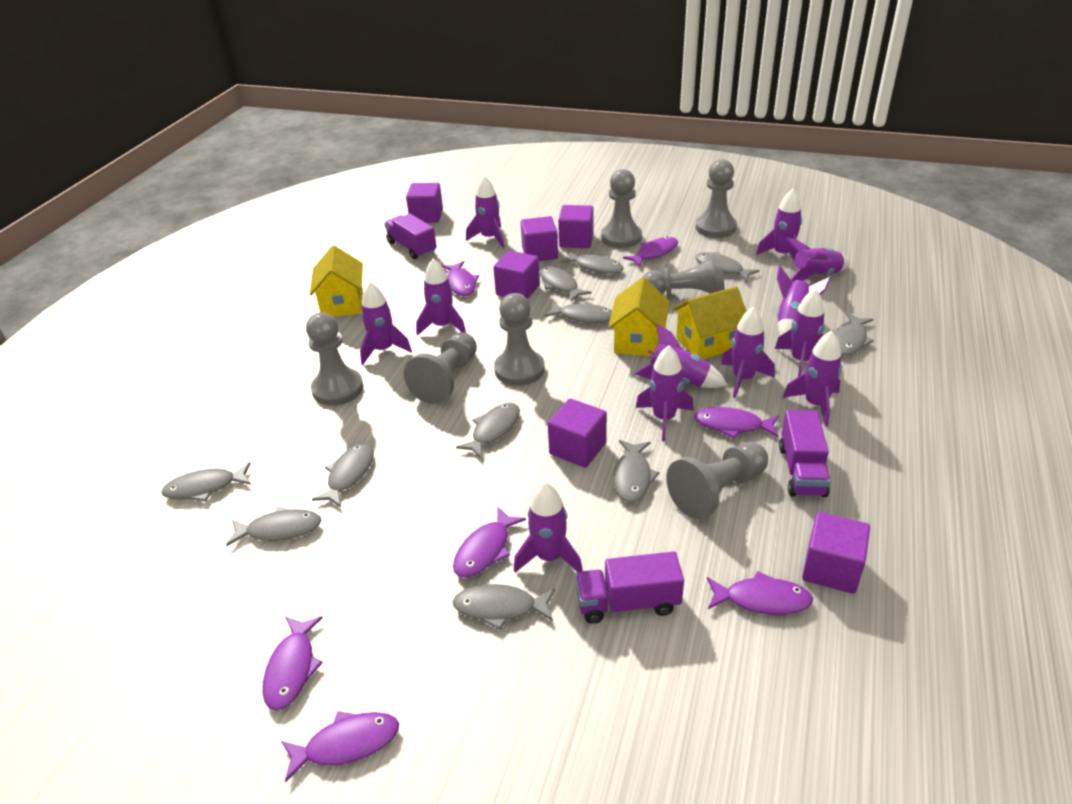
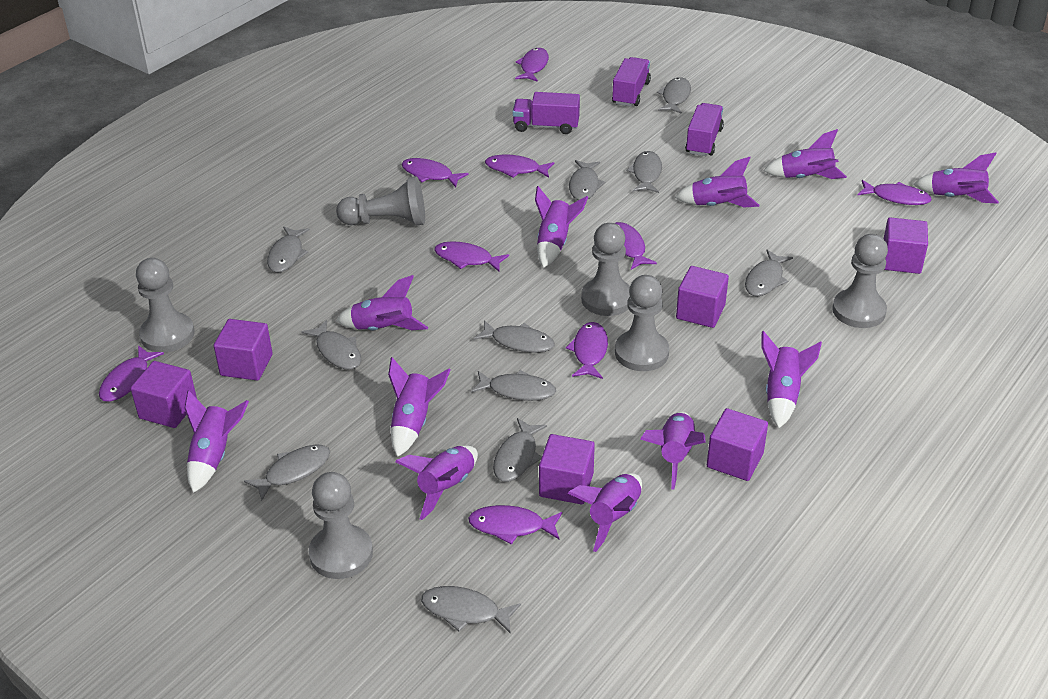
grey pawn: 7 -> 6
purple fish: 7 -> 9
purple rocket: 12 -> 11
yellow house: 3 -> 0

